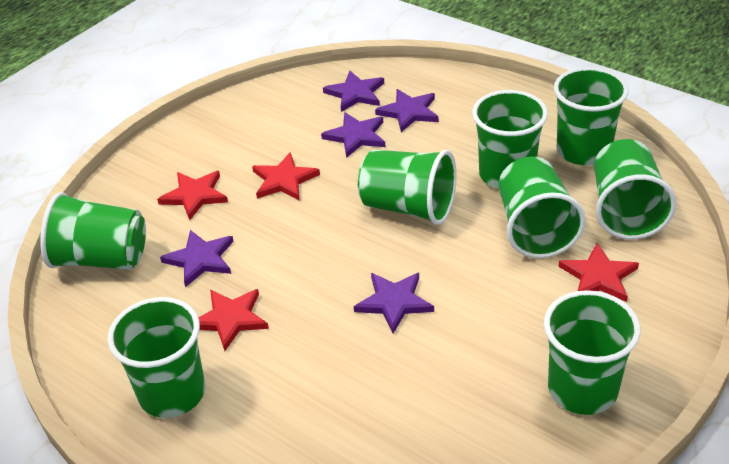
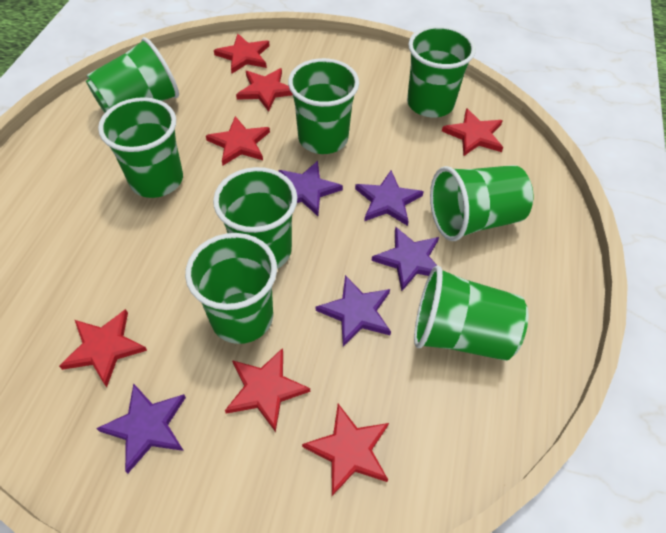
red star: 4 -> 7

